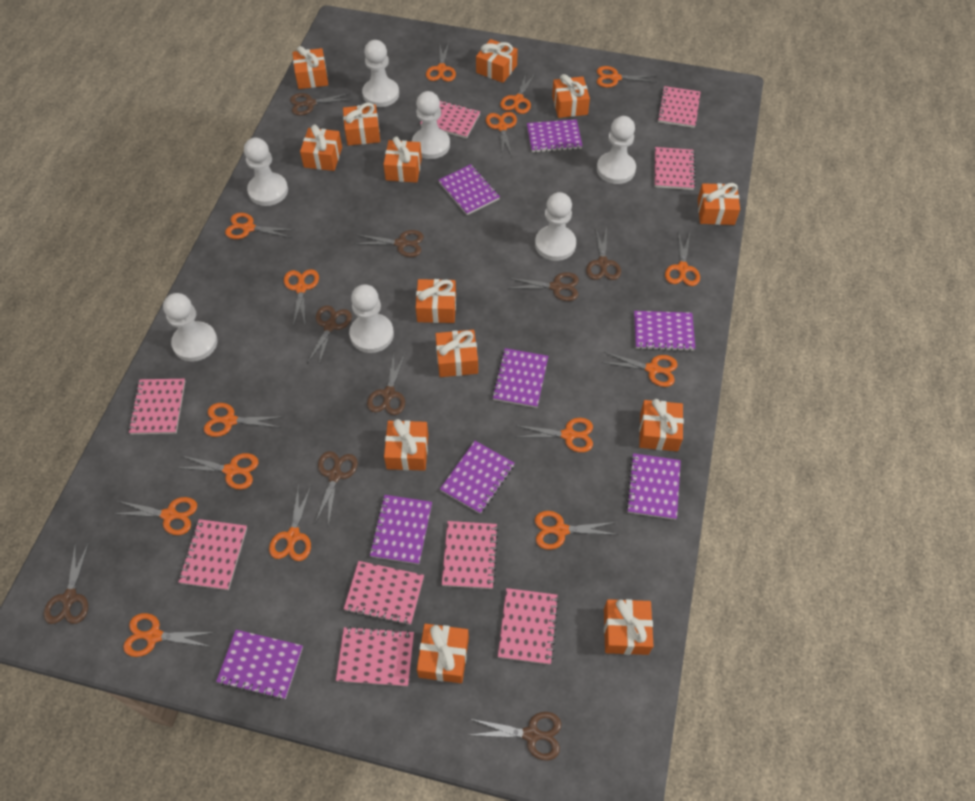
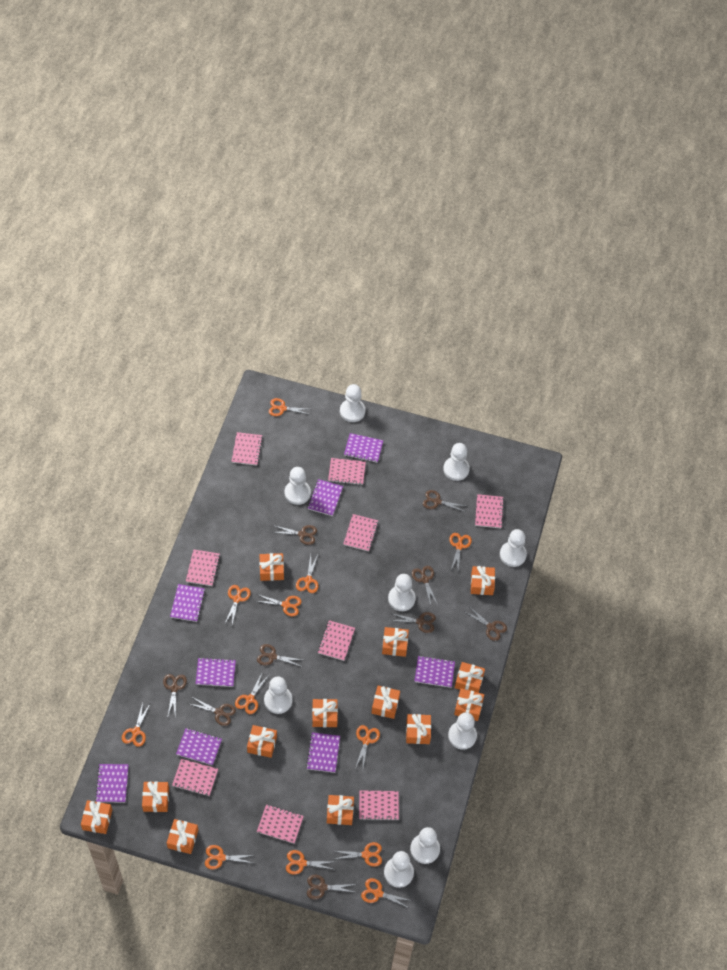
orange scissors: 15 -> 12
white pawn: 7 -> 9

